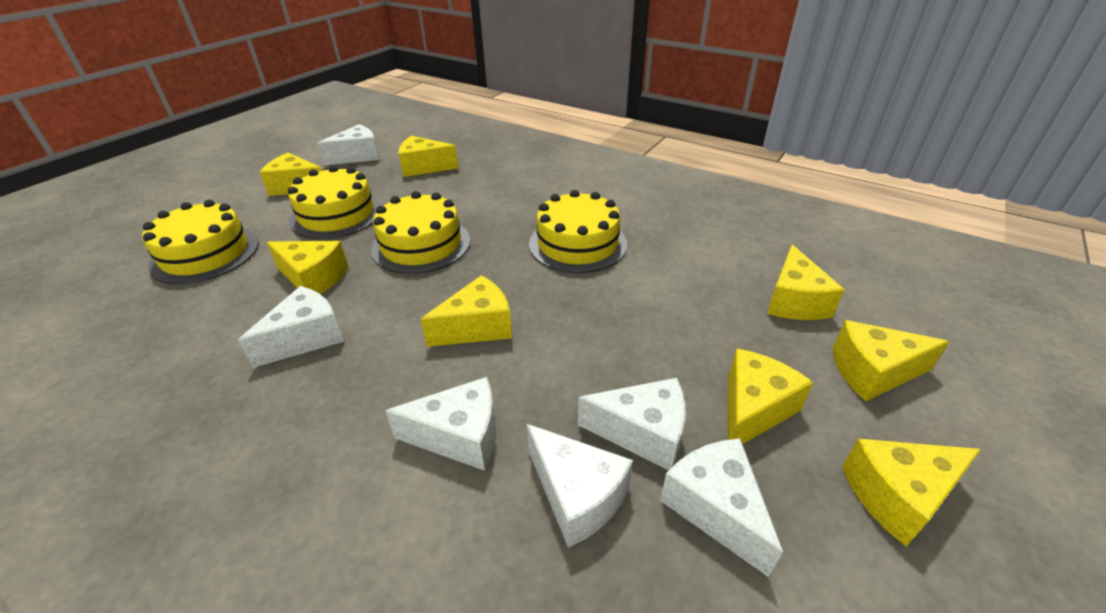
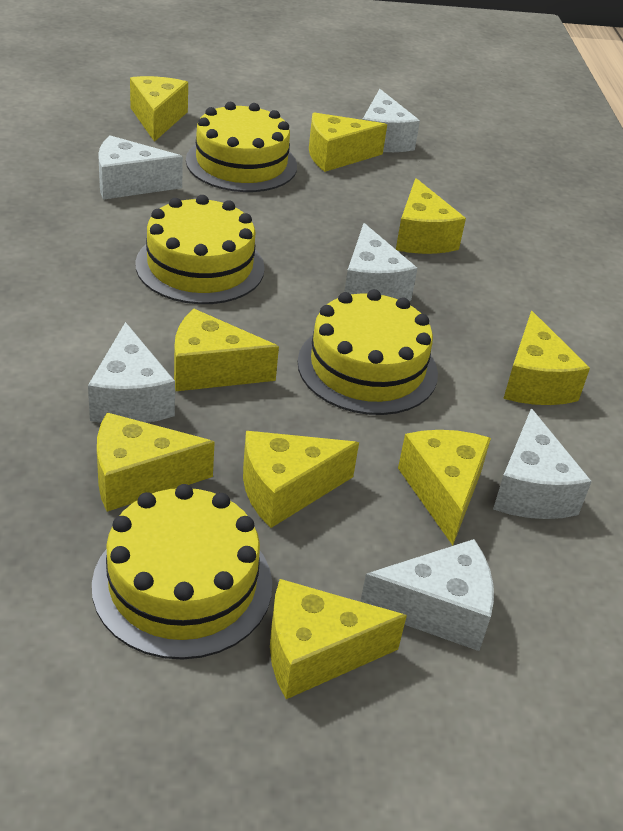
yellow cheese: 8 -> 9

